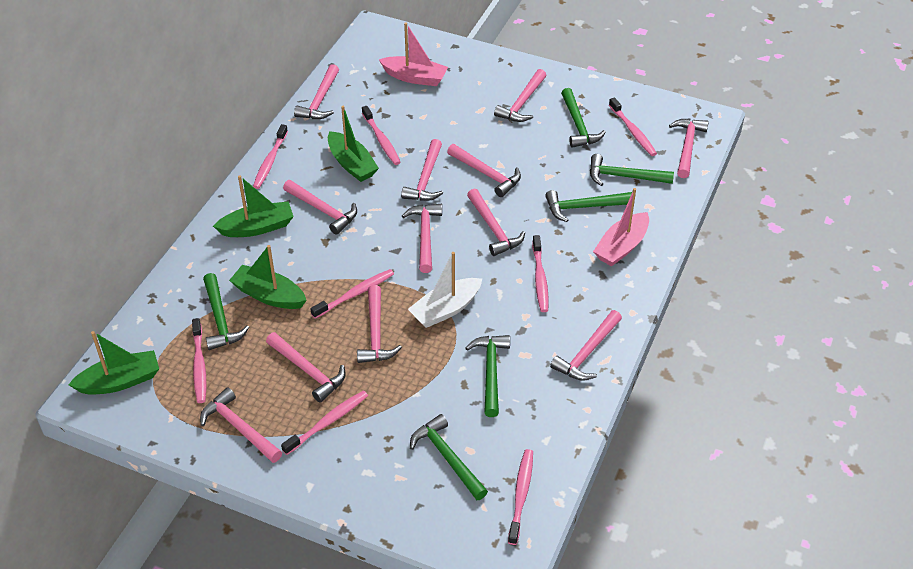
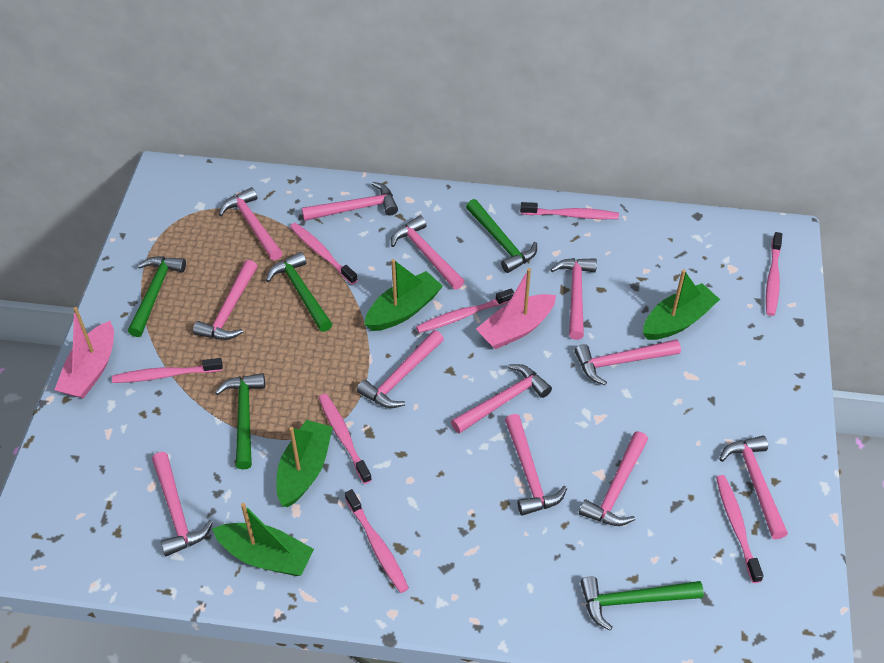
green hammer: 6 -> 5
white boat: 1 -> 0

